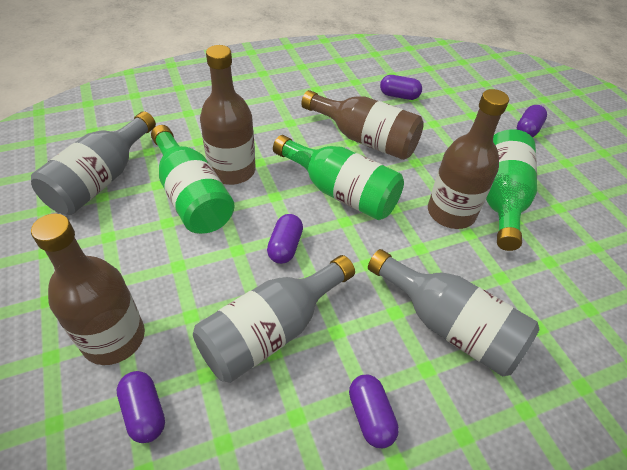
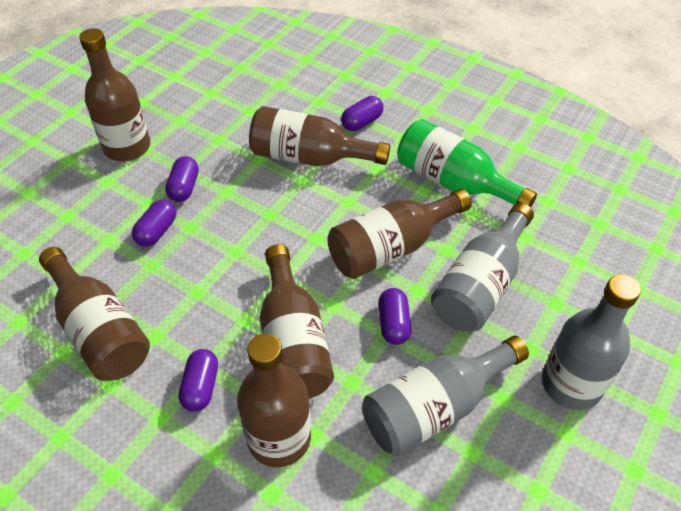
brown bottle: 4 -> 6
green bottle: 3 -> 1

